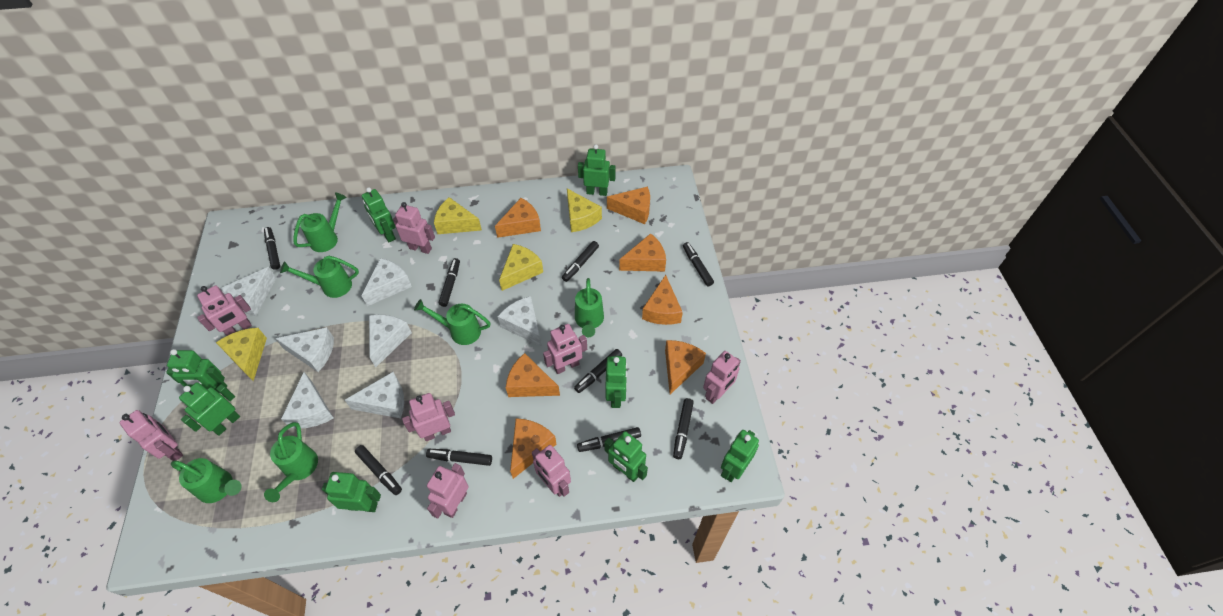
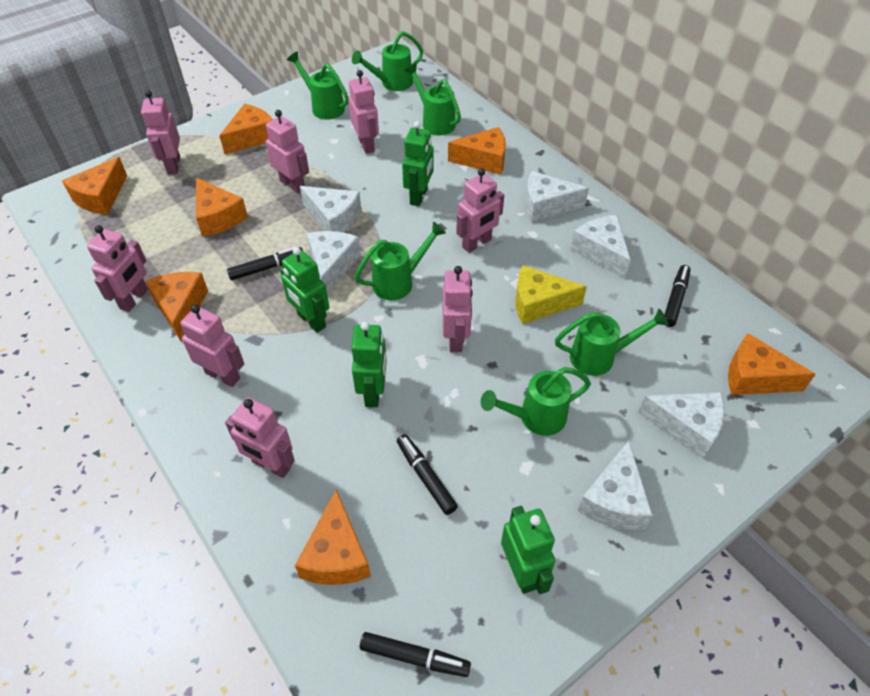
black marker: 9 -> 4
green robot: 8 -> 4
white cheese: 7 -> 6
yellow cheese: 4 -> 1

